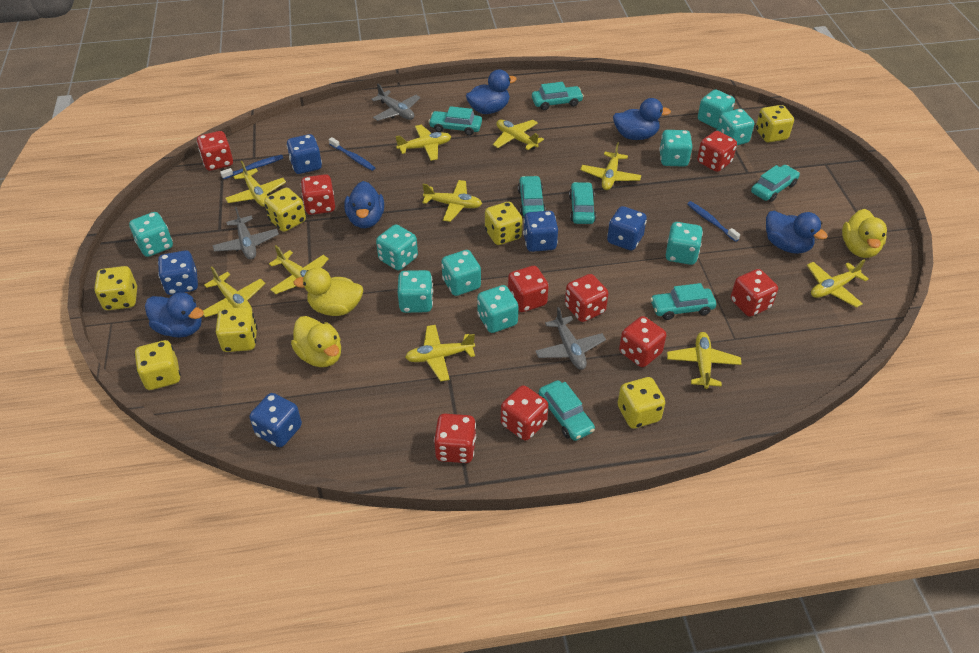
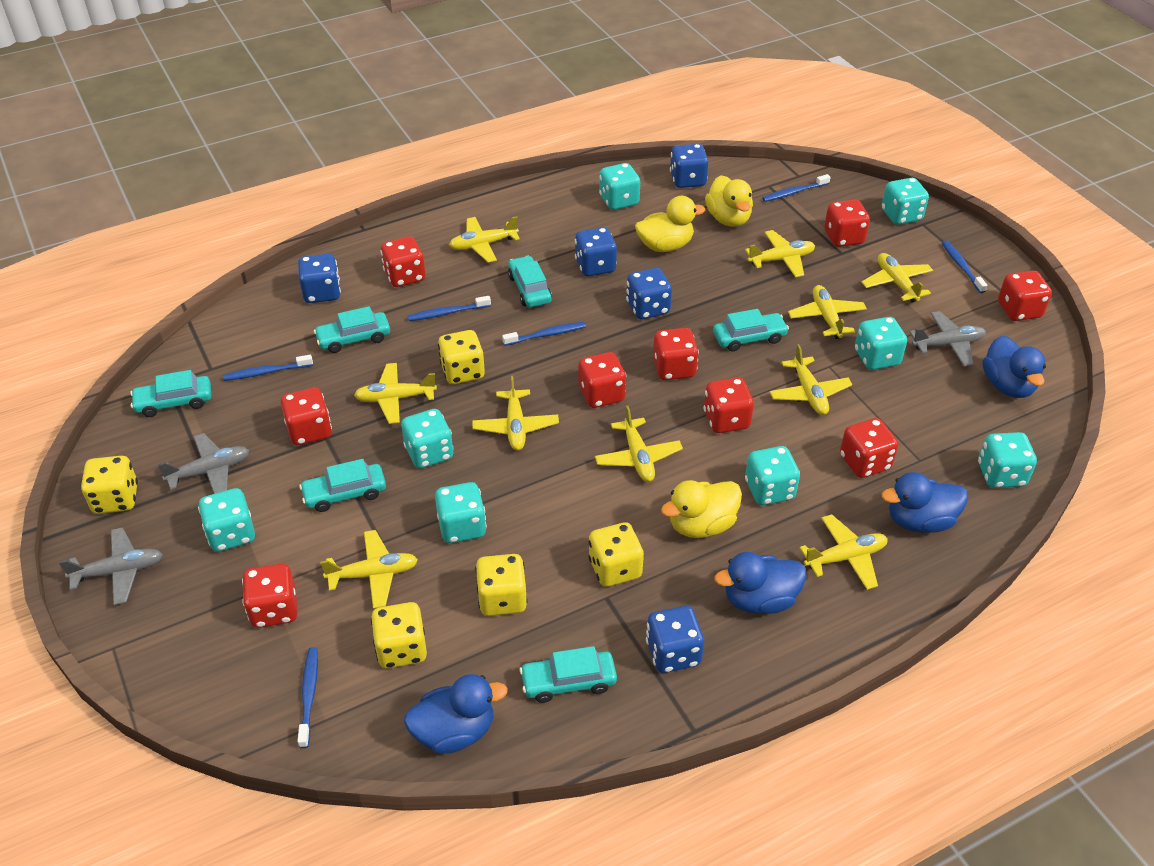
blue duck: 5 -> 4
blue toothbrush: 3 -> 6
turquoise car: 7 -> 6
turquoise dice: 9 -> 8
yellow dice: 7 -> 5

